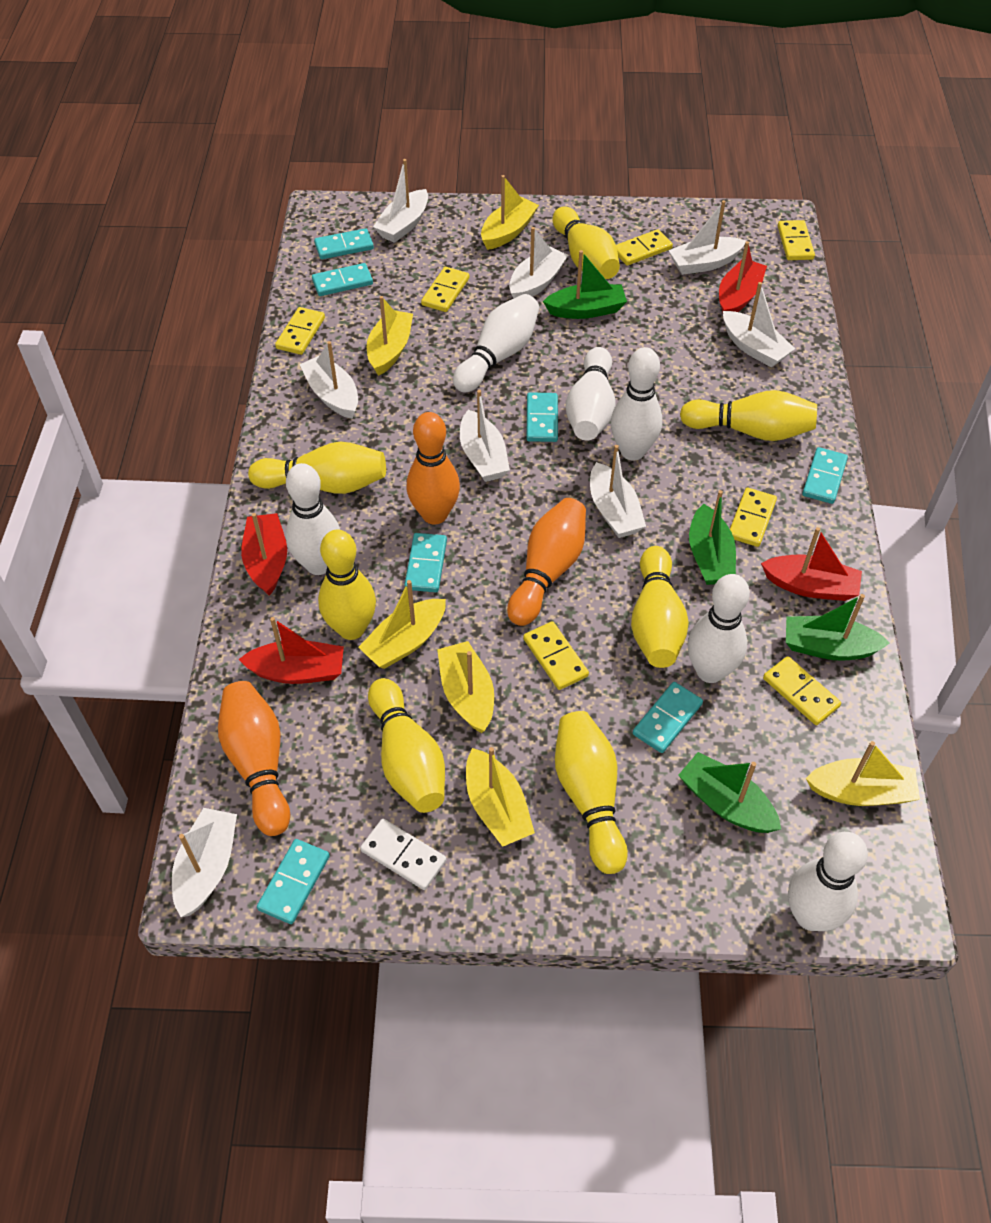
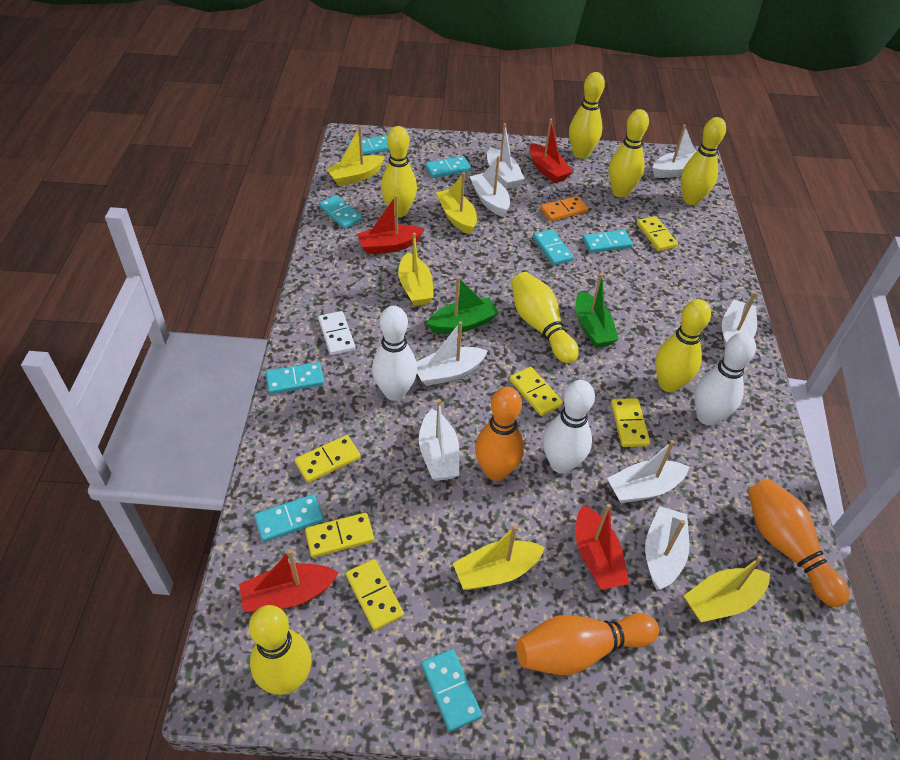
green boat: 4 -> 2
orange domino: 0 -> 1
turquoise domino: 7 -> 8
white bowling pin: 6 -> 3
yellow boat: 6 -> 5
yellow domino: 7 -> 6

